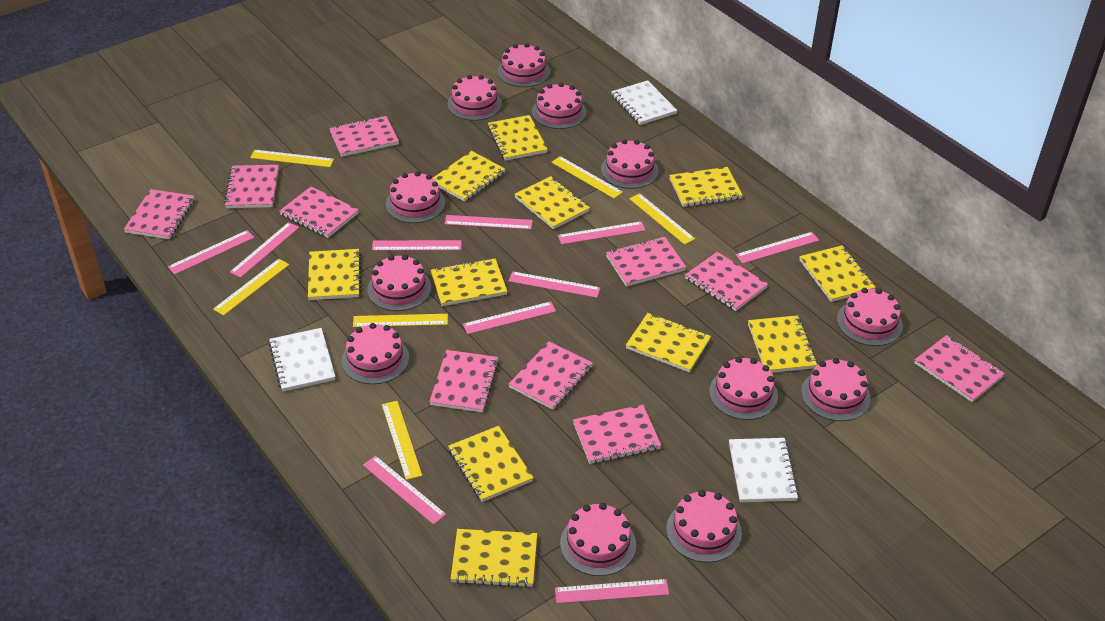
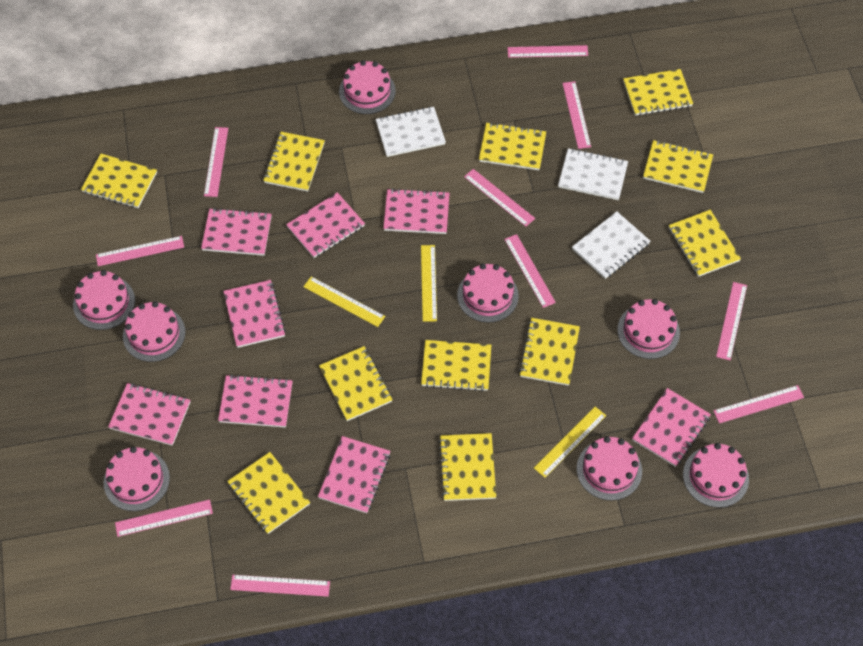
pink cake: 12 -> 8
pink notebook: 10 -> 8
yellow ruler: 6 -> 3

